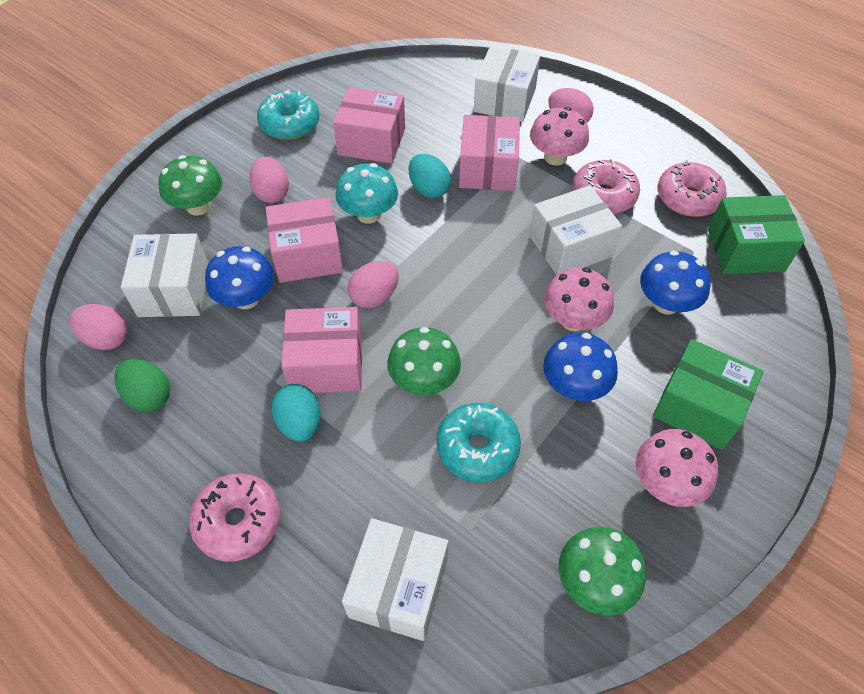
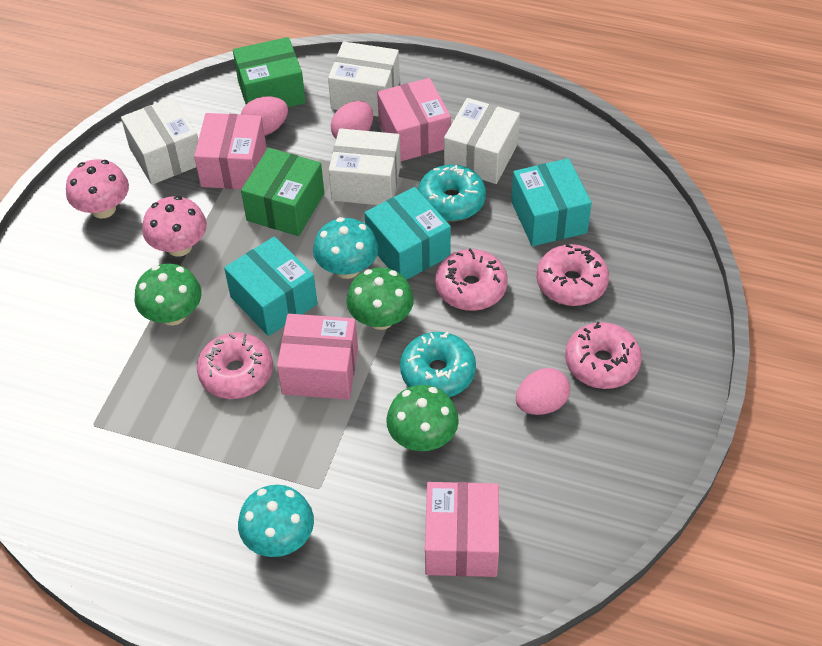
blue mushroom: 3 -> 0
green egg: 1 -> 0
pink donut: 3 -> 4
pink egg: 4 -> 3
pink mushroom: 3 -> 2
turquoise box: 0 -> 3
turquoise egg: 2 -> 0
turquoise mushroom: 1 -> 2

